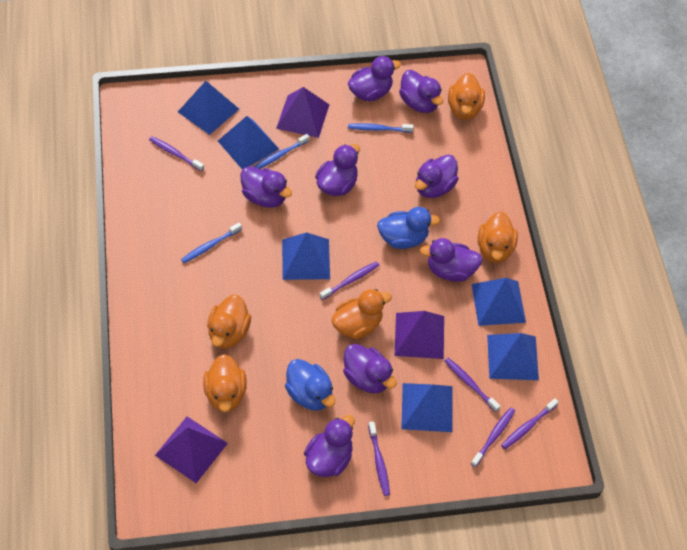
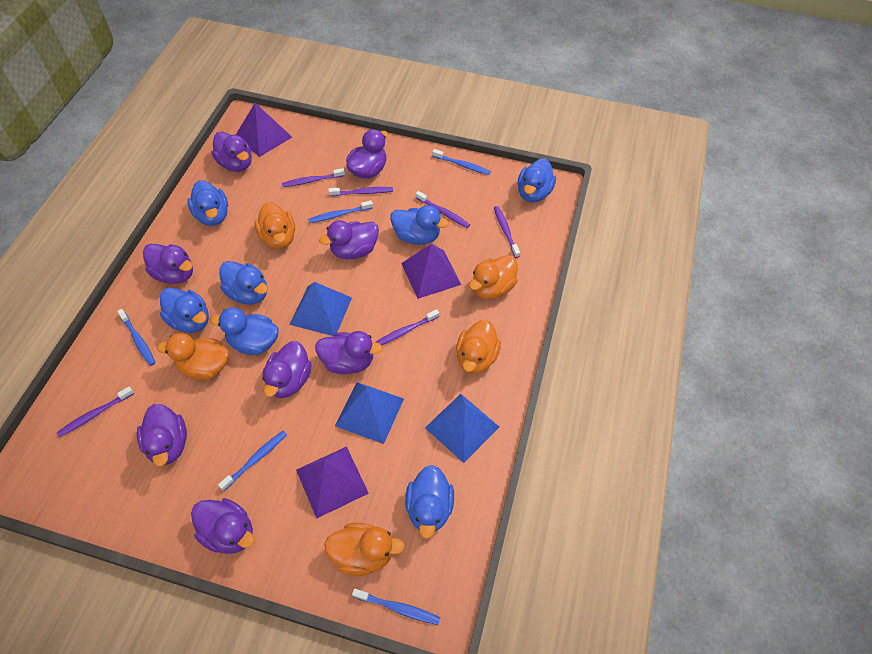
blue duck: 2 -> 7
blue pyramid: 6 -> 3
blue toothbrush: 3 -> 5

